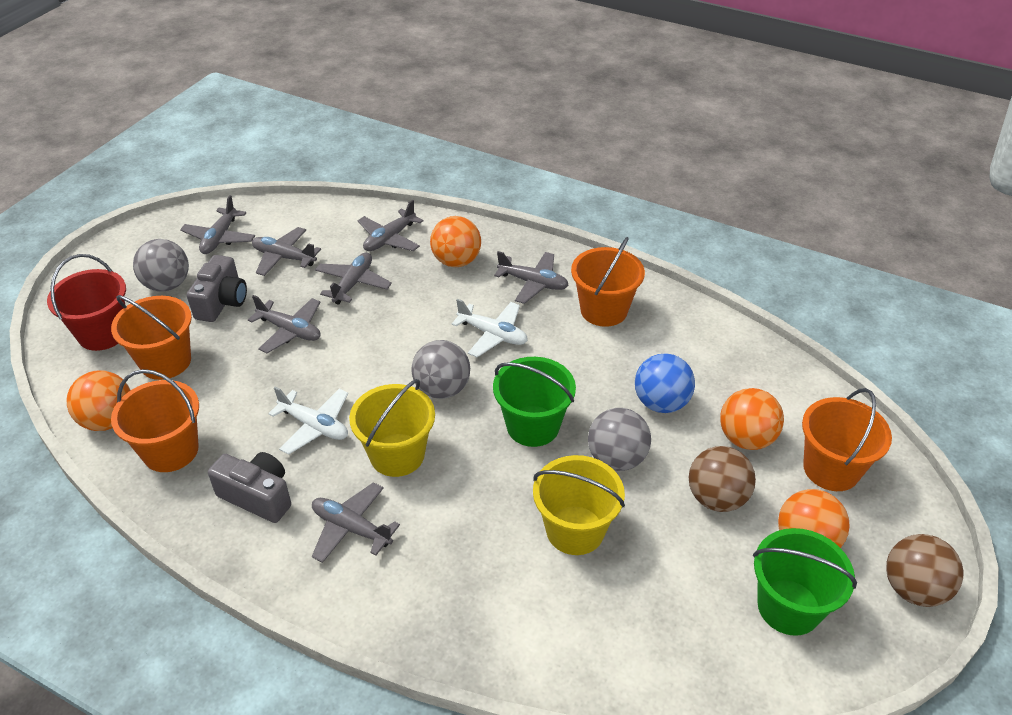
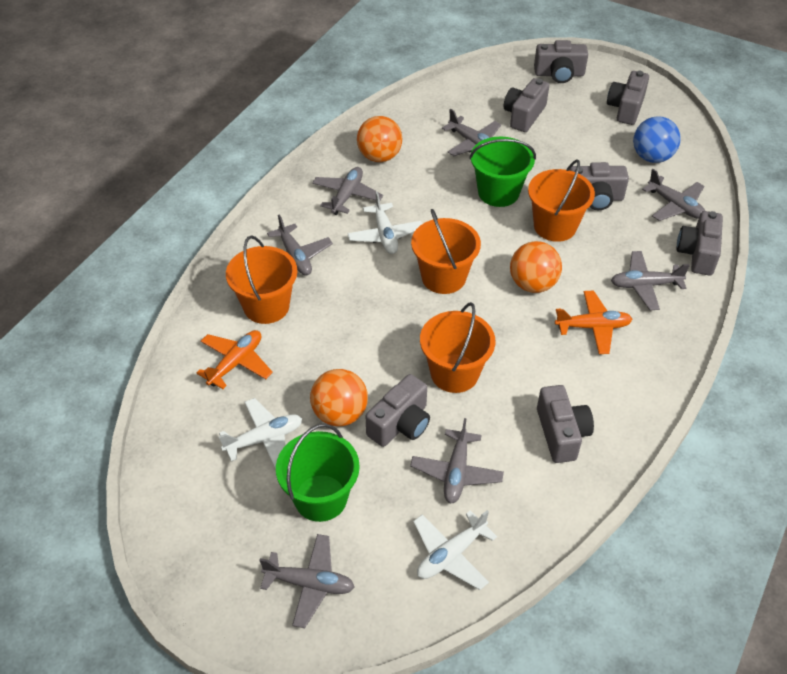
brown ball: 2 -> 0
grey ball: 3 -> 0
grey camera: 2 -> 7
orange ball: 4 -> 3
orange plane: 0 -> 2
red bucket: 1 -> 0
white plane: 2 -> 3
yellow bucket: 2 -> 0

